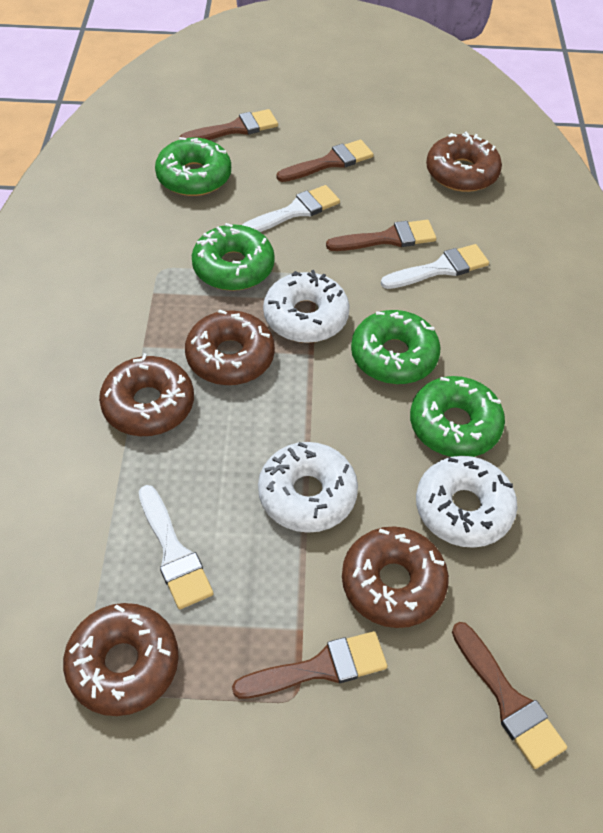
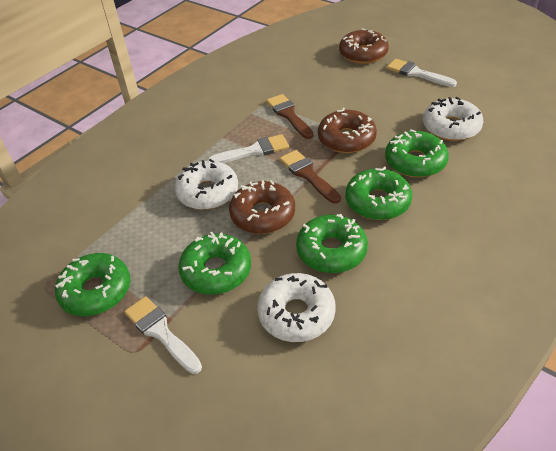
brown brush: 5 -> 2
brown donut: 5 -> 3
green donut: 4 -> 5

